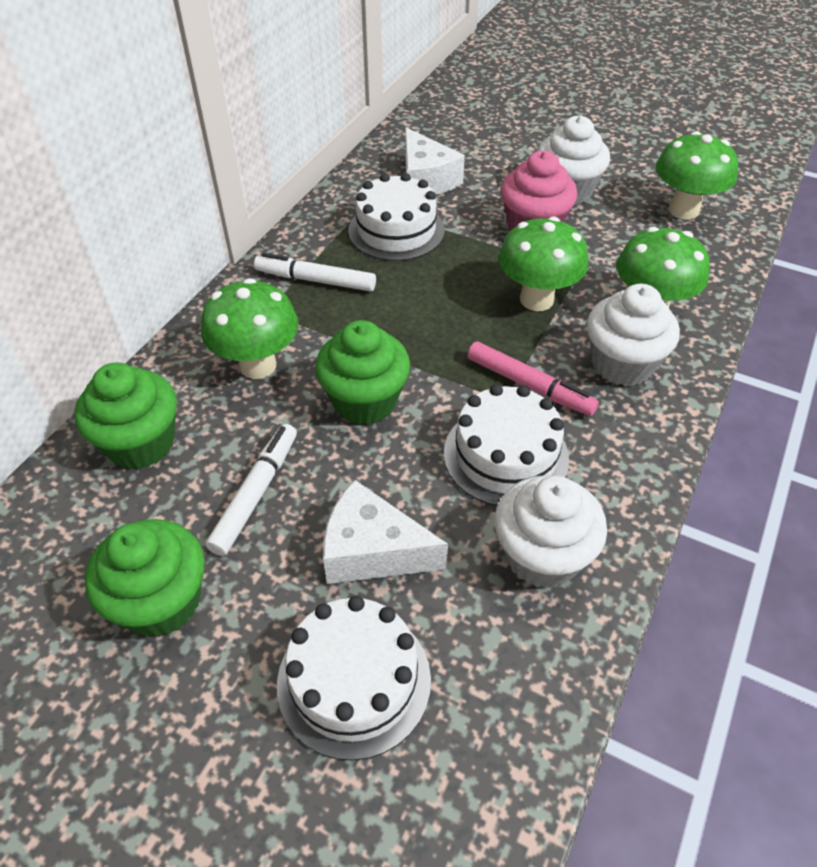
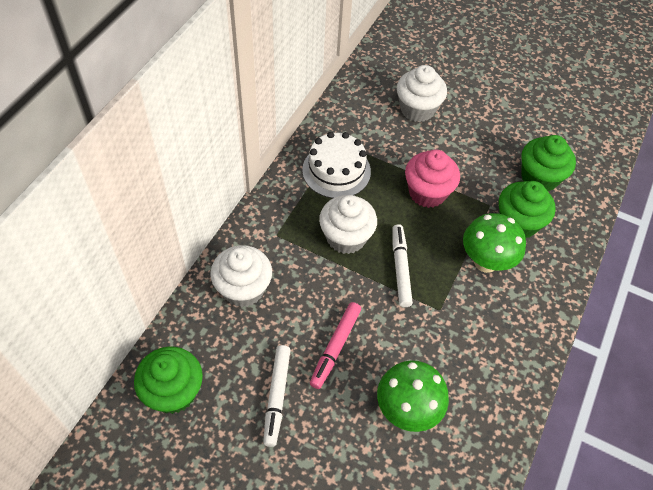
green mushroom: 4 -> 2
white cake: 3 -> 1
white cheese: 2 -> 0

